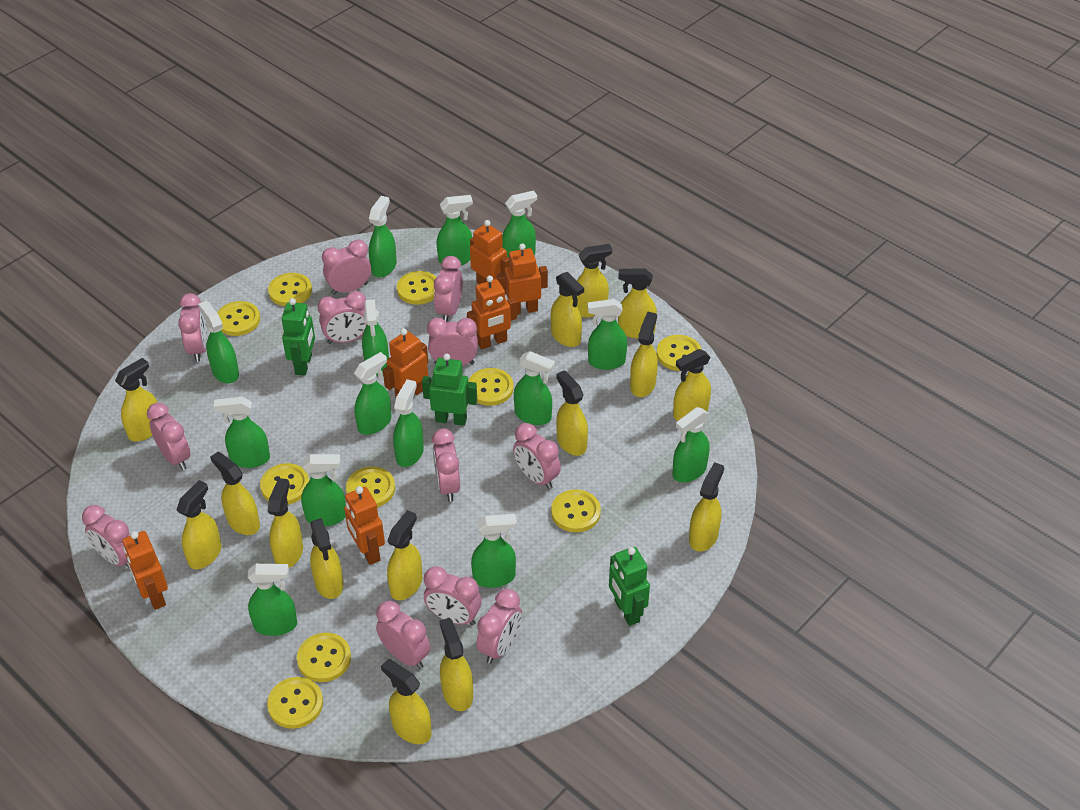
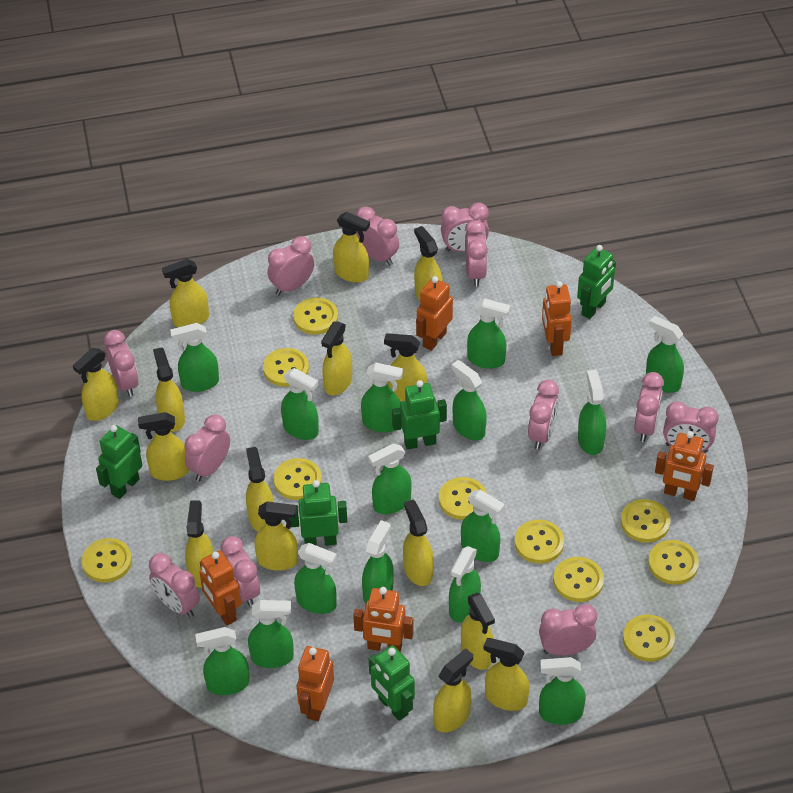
green robot: 3 -> 5
green spray bottle: 14 -> 15

